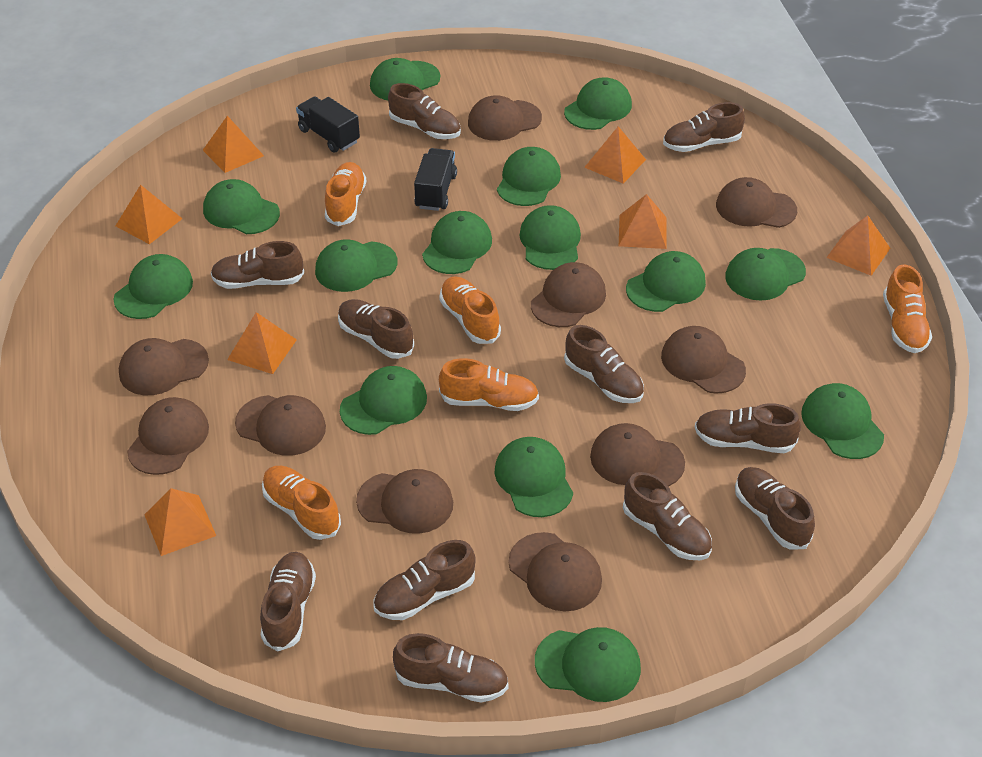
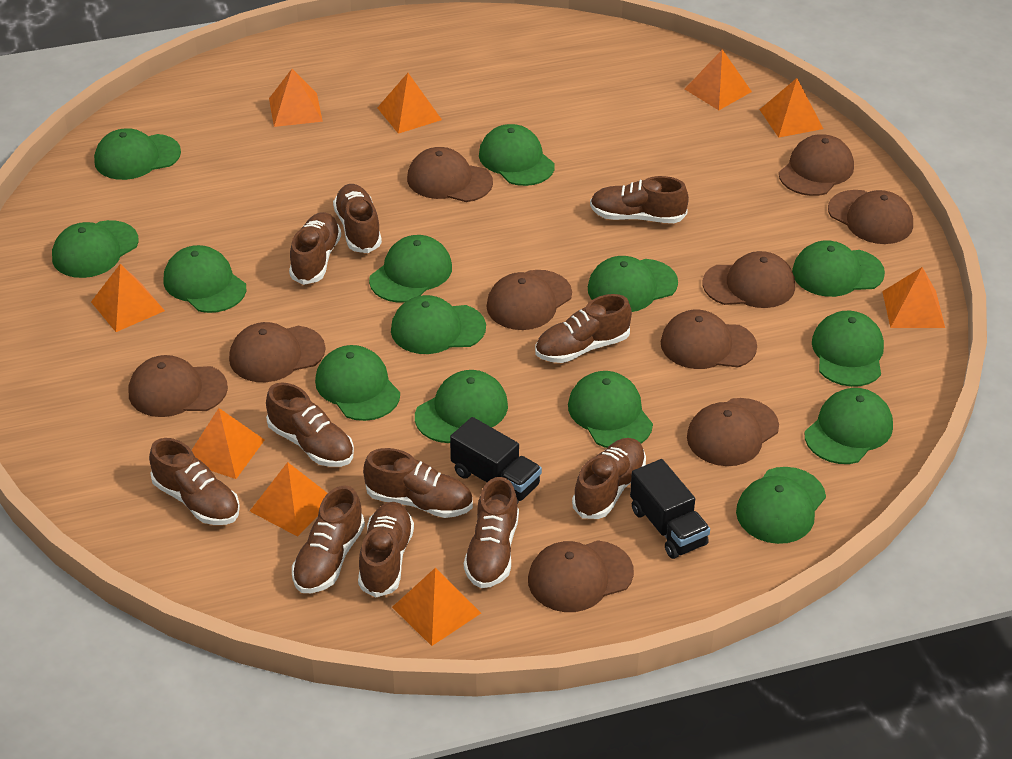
orange pyramid: 7 -> 9
orange shoe: 5 -> 0

